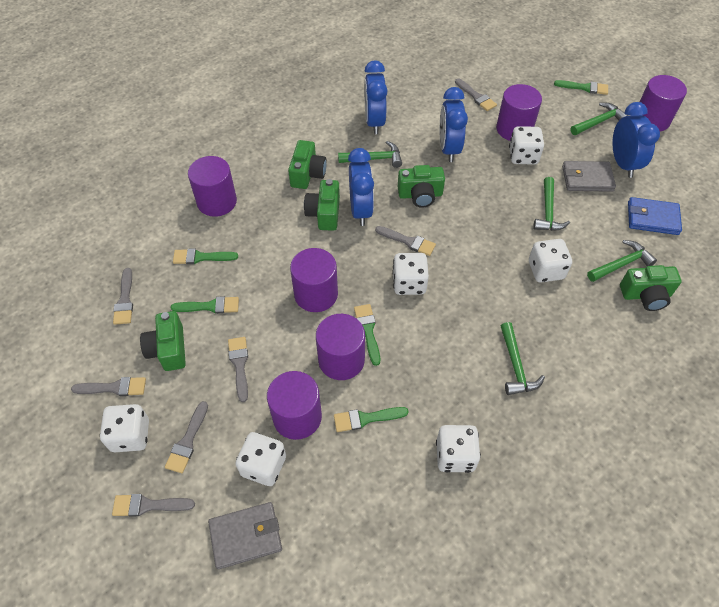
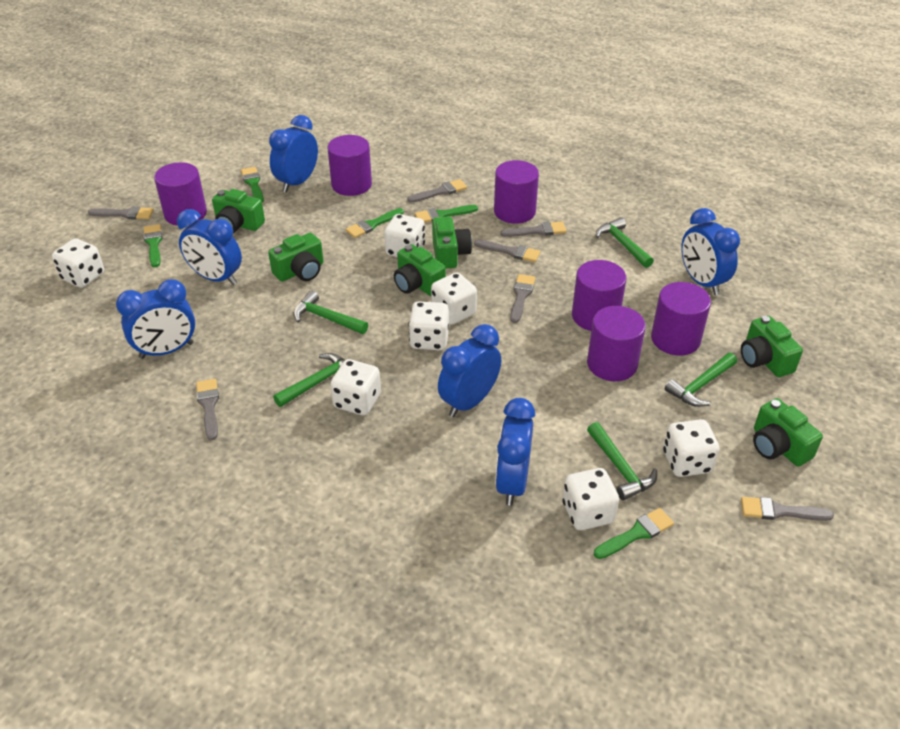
blue clock: 4 -> 6
blue wallet: 1 -> 0
green camera: 5 -> 6
grey wallet: 2 -> 0
white dice: 6 -> 7

